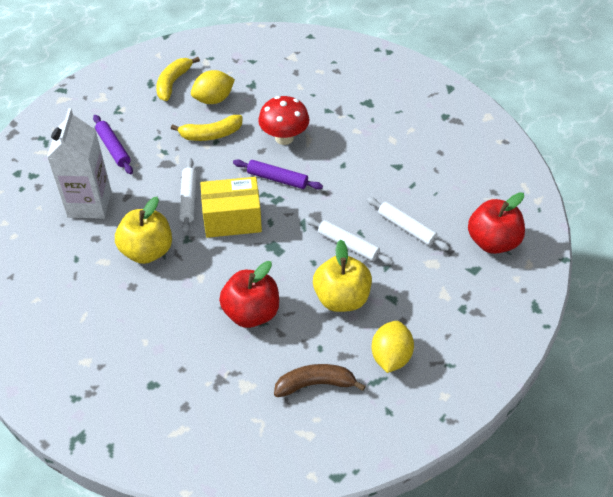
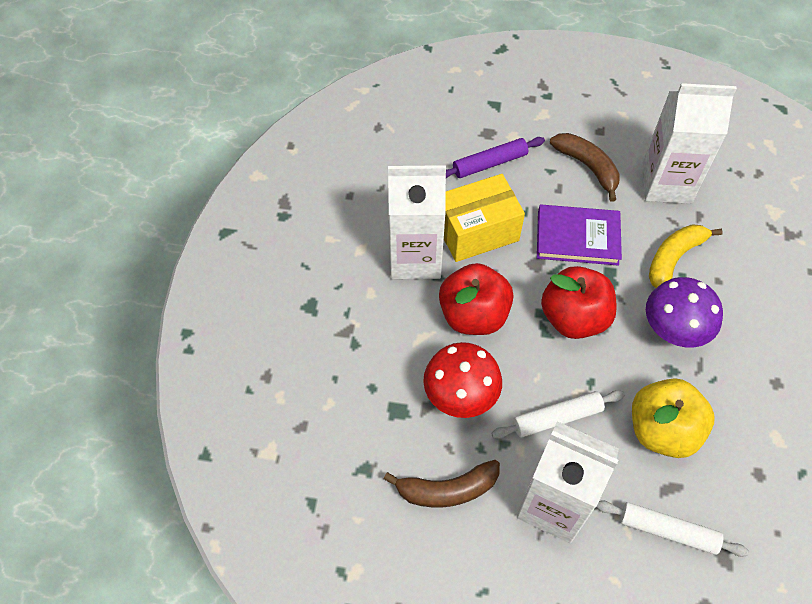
brown banana: 1 -> 2
purple book: 0 -> 1
purple mushroom: 0 -> 1
purple rolling pin: 2 -> 1
white carton: 1 -> 3
white rolling pin: 3 -> 2
yellow apple: 2 -> 1
yellow banana: 2 -> 1
yellow lemon: 2 -> 0

